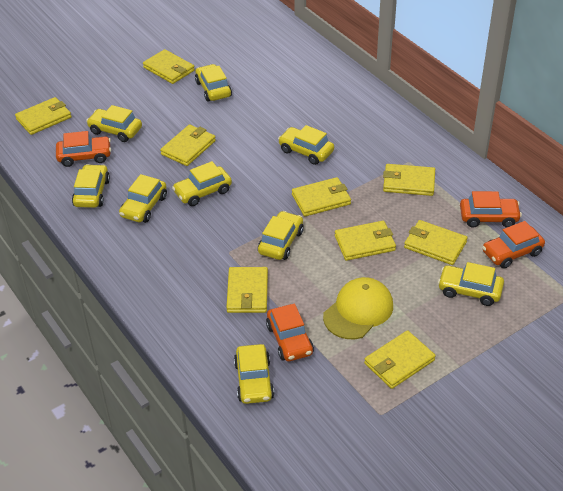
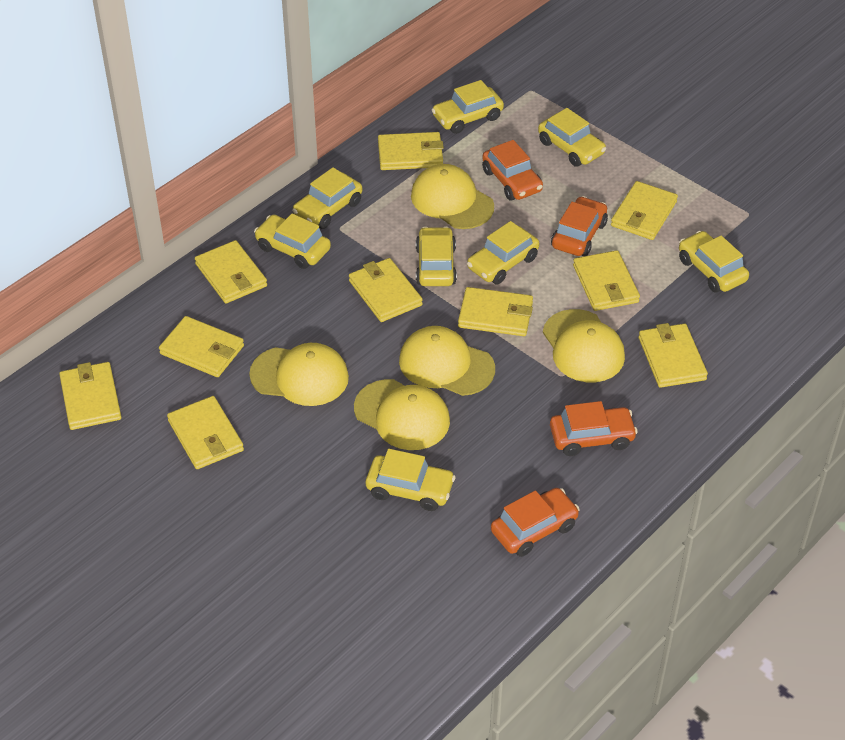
yellow cap: 1 -> 5
yellow car: 9 -> 8
yellow wallet: 9 -> 10

